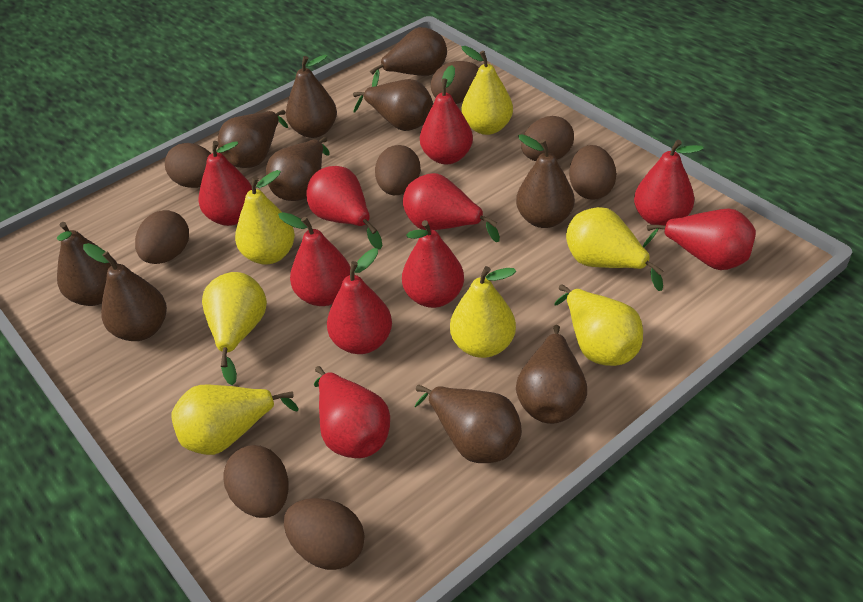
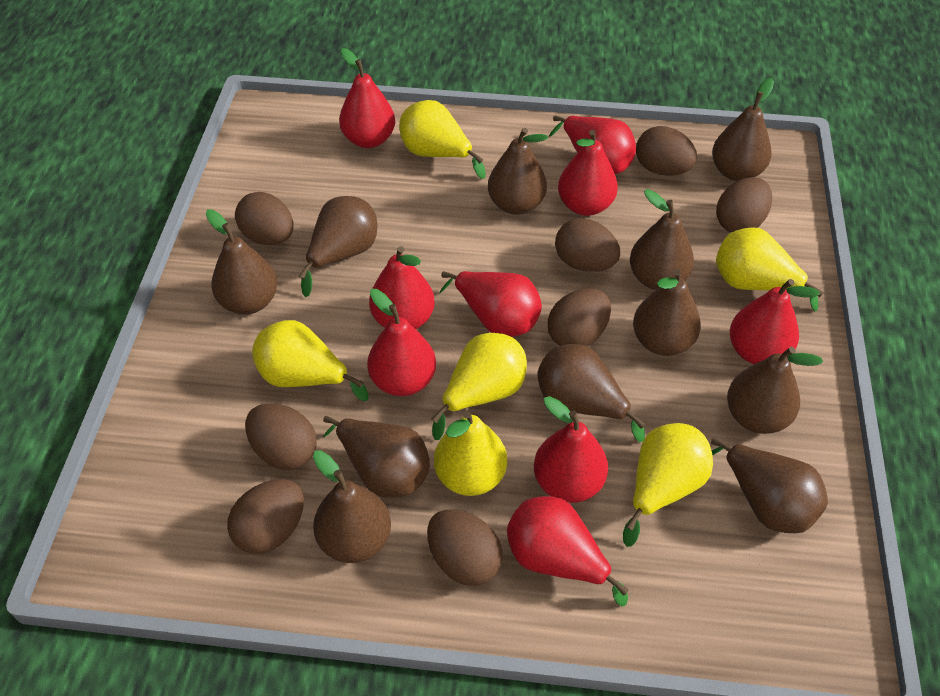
brown pear: 10 -> 11
red pear: 10 -> 9
yellow pear: 7 -> 6

